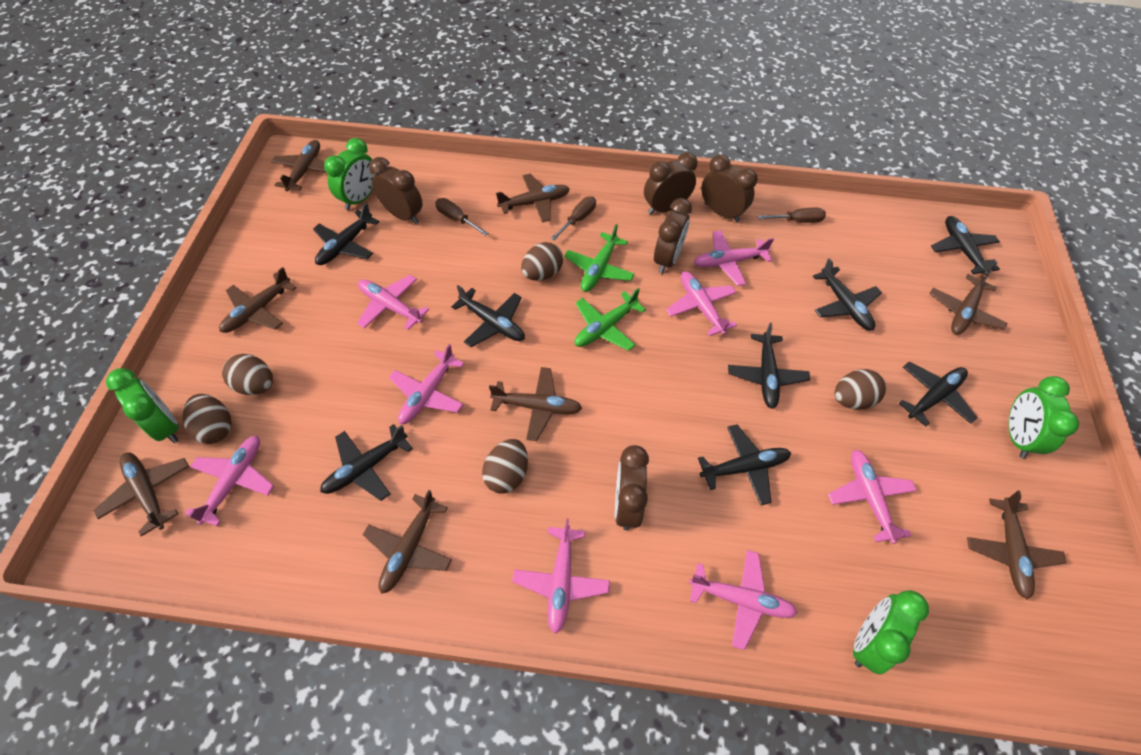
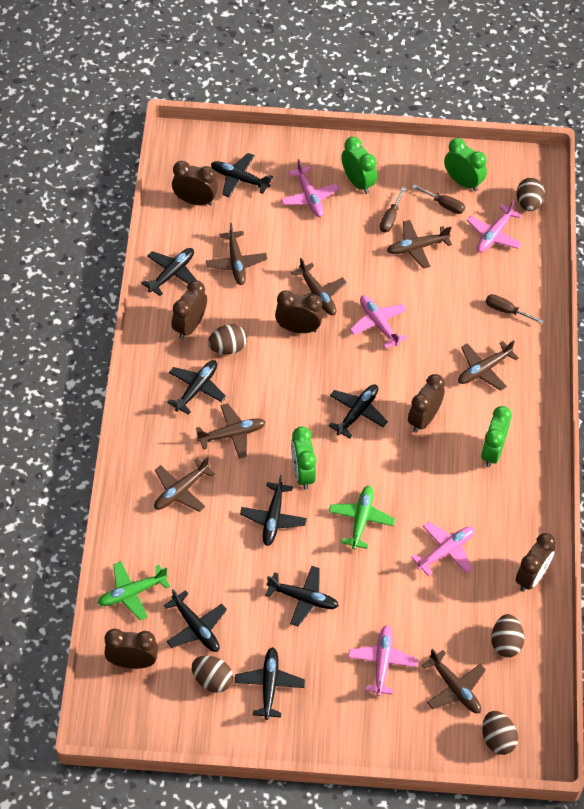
brown clock: 5 -> 6
brown plane: 8 -> 7
pink plane: 8 -> 5

